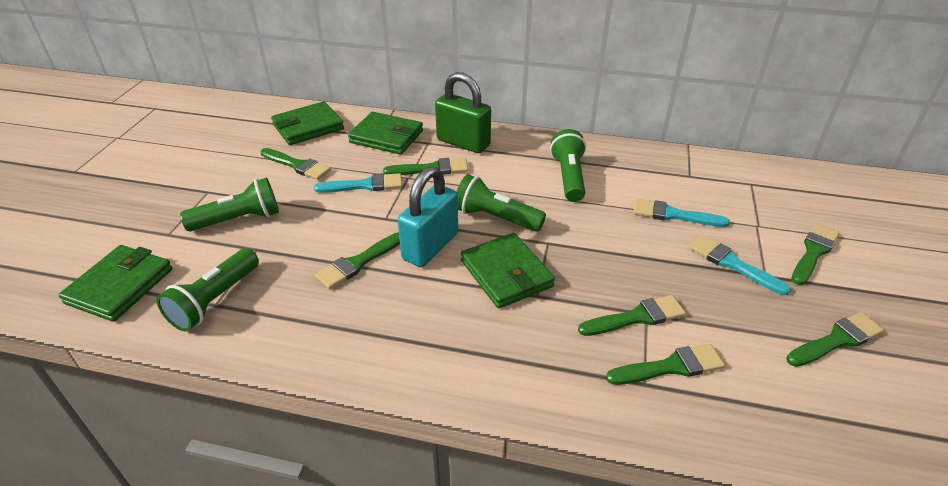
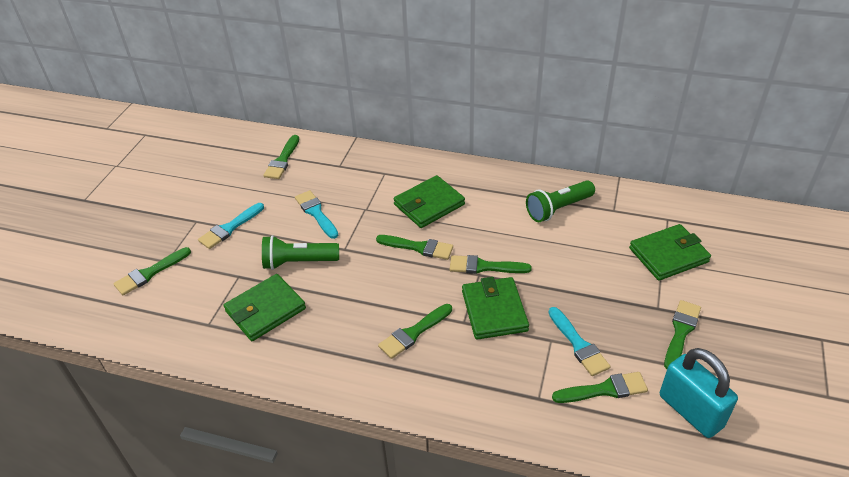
green flashlight: 4 -> 2
green padlock: 1 -> 0

